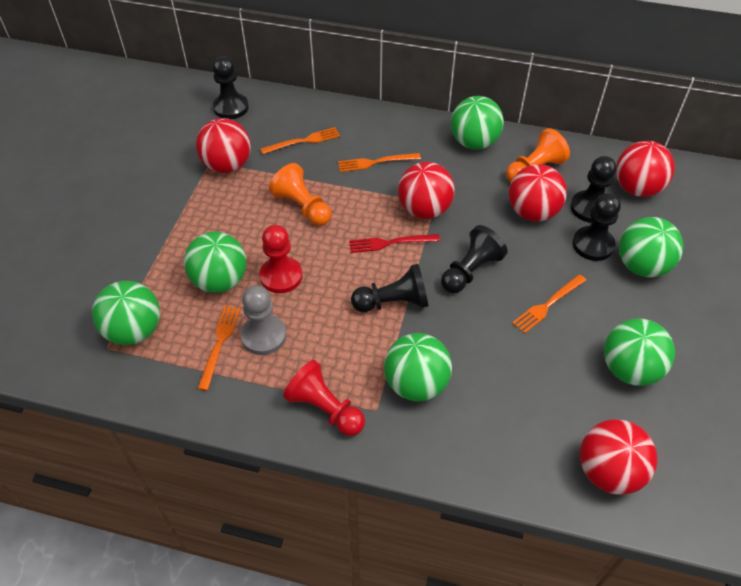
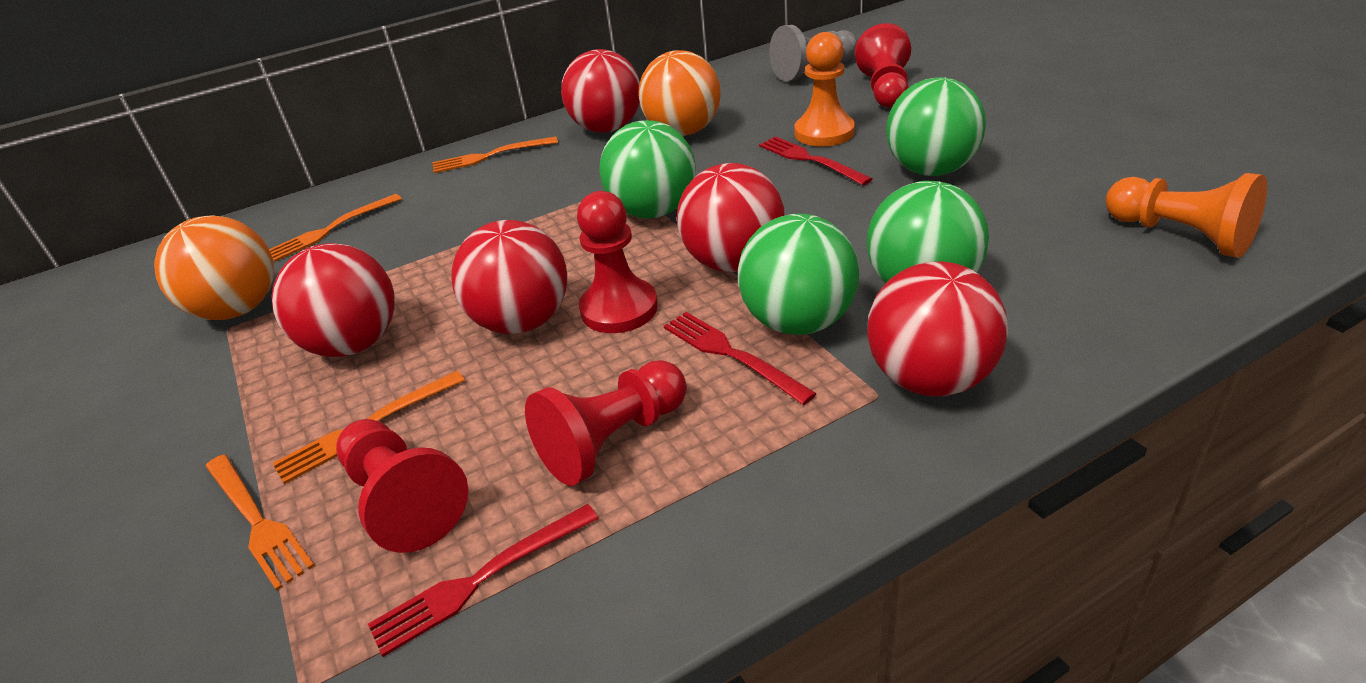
black pawn: 5 -> 0
green ball: 6 -> 4
orange ball: 0 -> 2
red fork: 1 -> 3
red pawn: 2 -> 4

